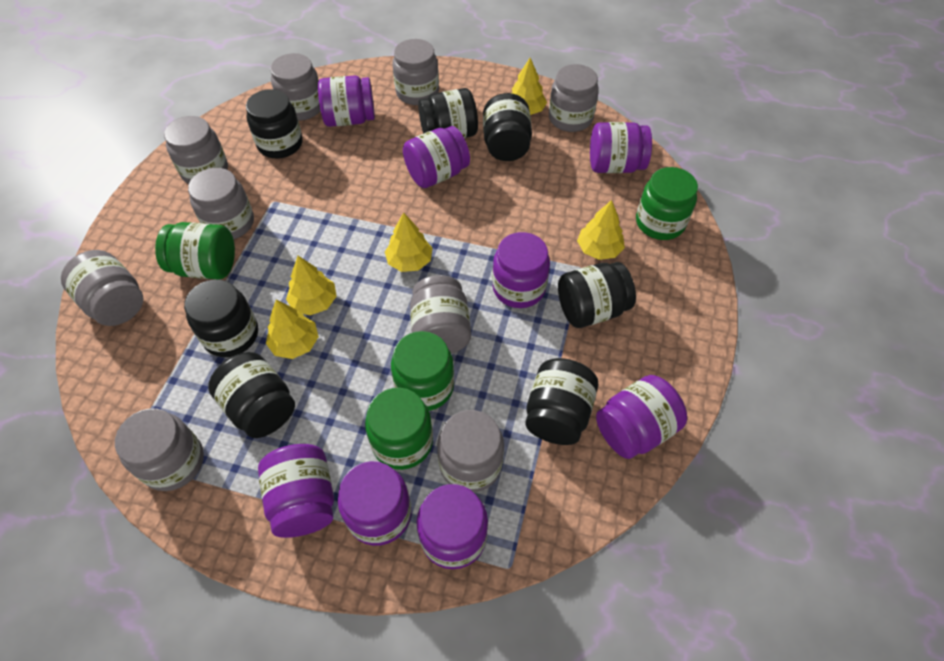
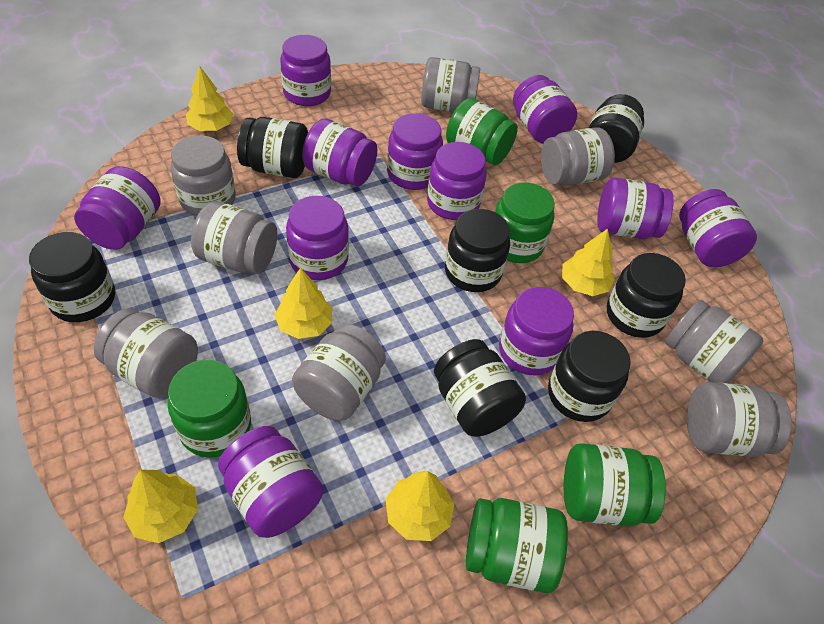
green jar: 4 -> 5
grey jar: 9 -> 8
purple jar: 8 -> 11

